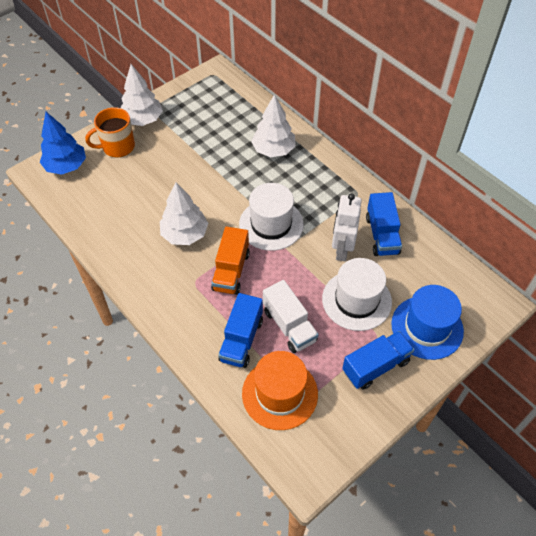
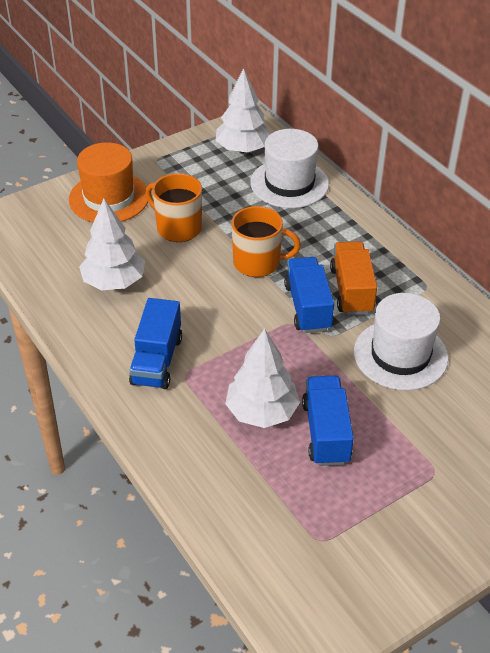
blue hat: 1 -> 0
blue tree: 1 -> 0
orange mug: 1 -> 2
white robot: 1 -> 0
white truck: 1 -> 0

